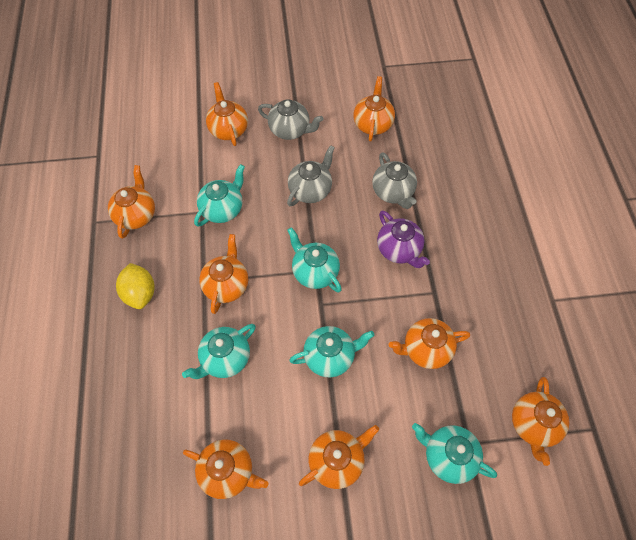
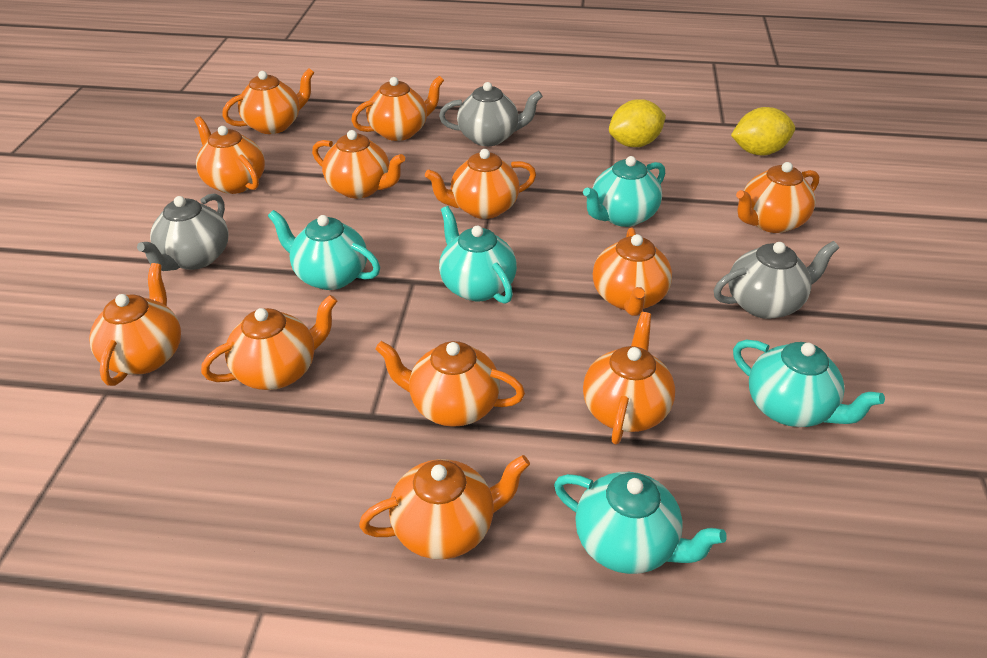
orange teapot: 8 -> 12
purple teapot: 1 -> 0
yellow lemon: 1 -> 2

